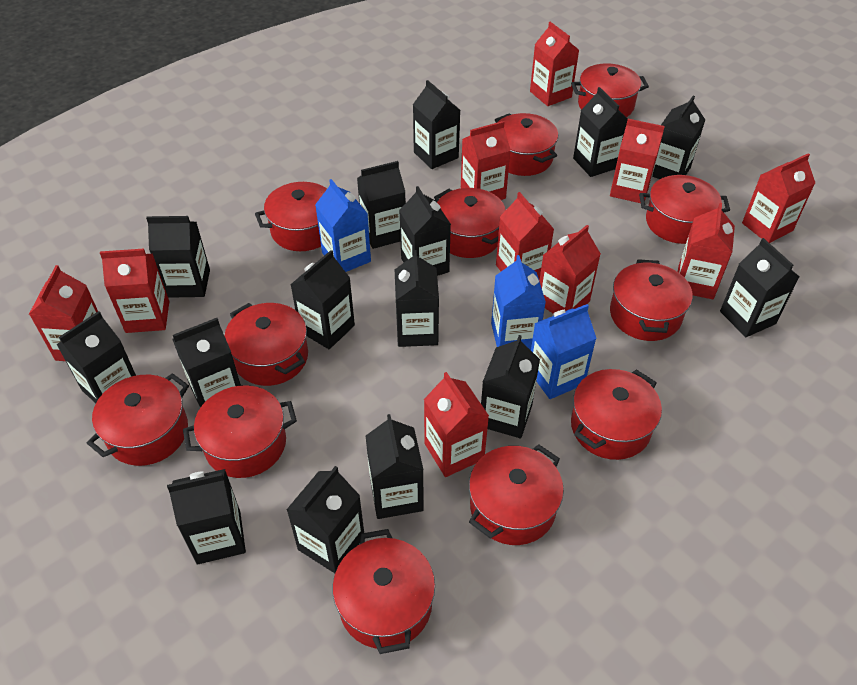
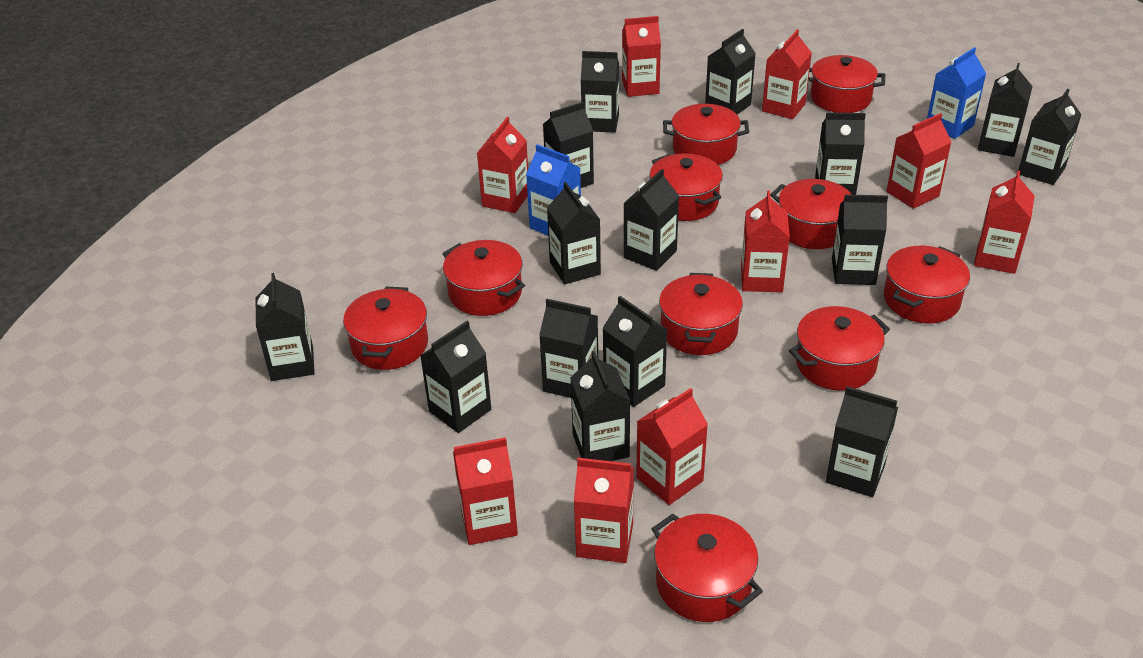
blue carton: 3 -> 2
red carton: 10 -> 9
red pot: 12 -> 10

